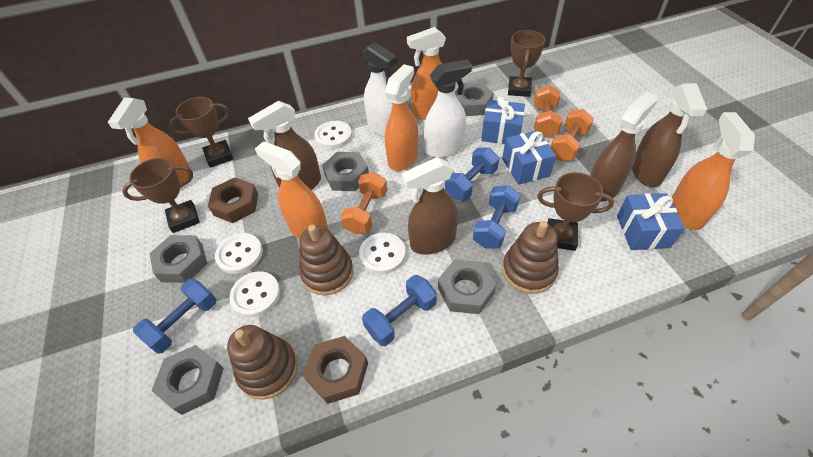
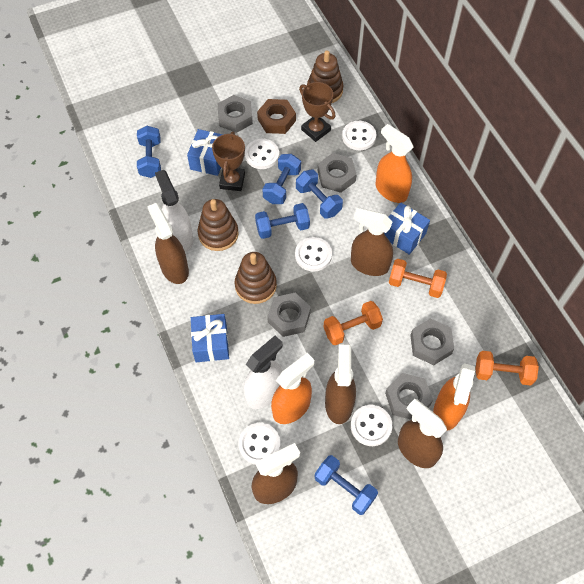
blue dumbbell: 4 -> 5
brown nut: 2 -> 1
brown spray bottle: 4 -> 5
brown trophy: 4 -> 2
orange spray bottle: 5 -> 3
white button: 4 -> 5

